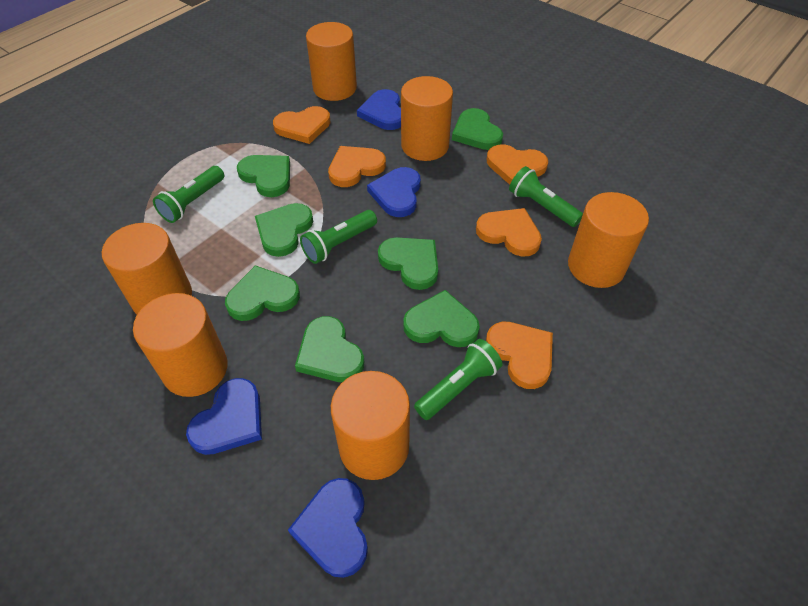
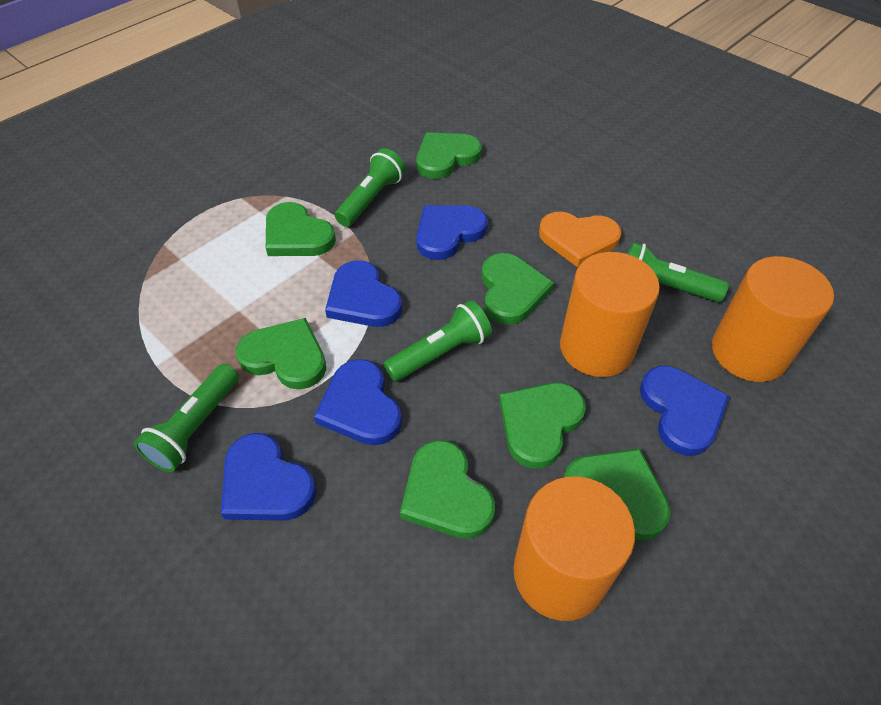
blue heart: 4 -> 5
orange cylinder: 6 -> 3
orange heart: 5 -> 1

